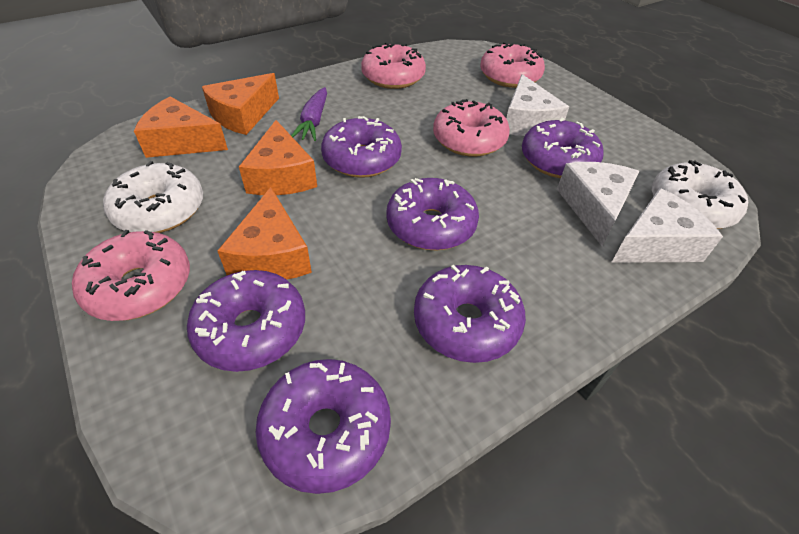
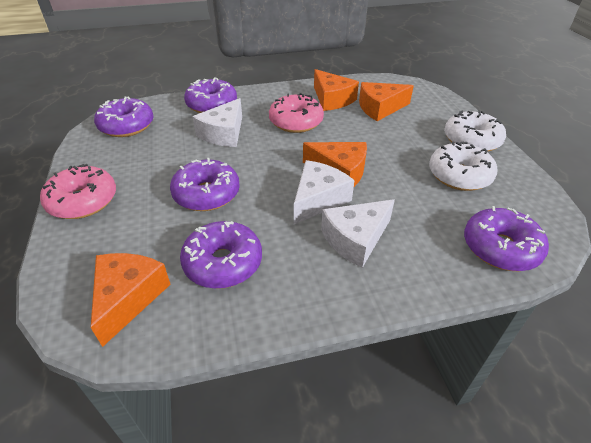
pink donut: 4 -> 2
purple carrot: 1 -> 0
purple donut: 6 -> 5

